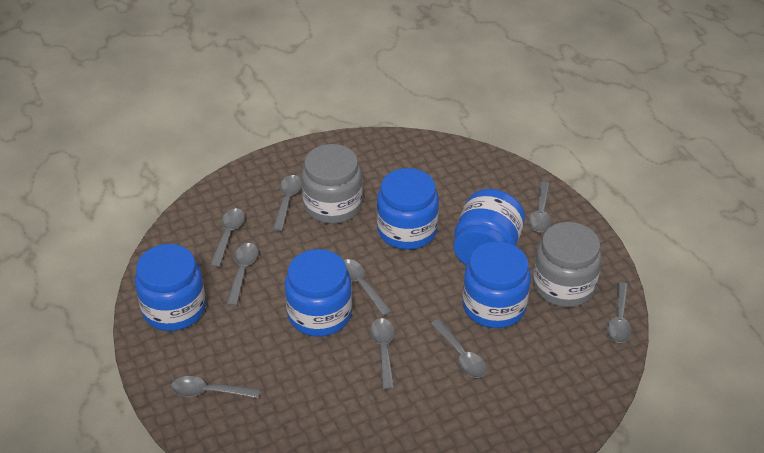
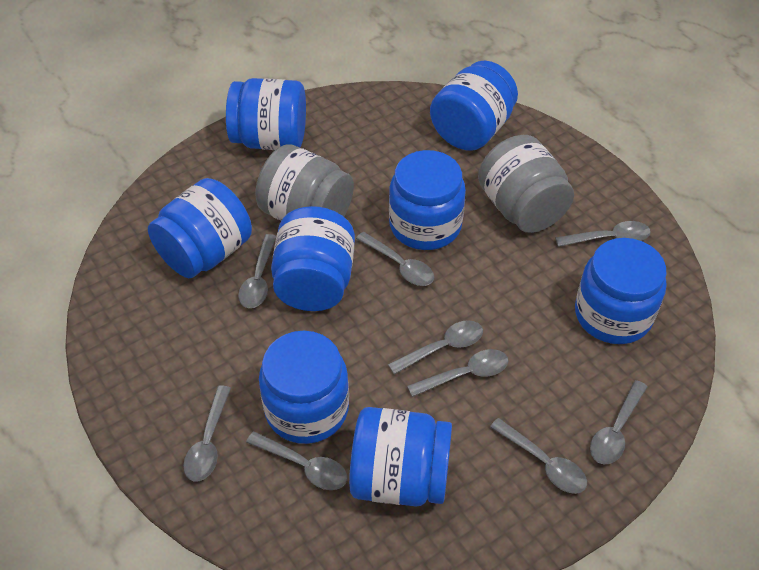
blue jar: 5 -> 8

